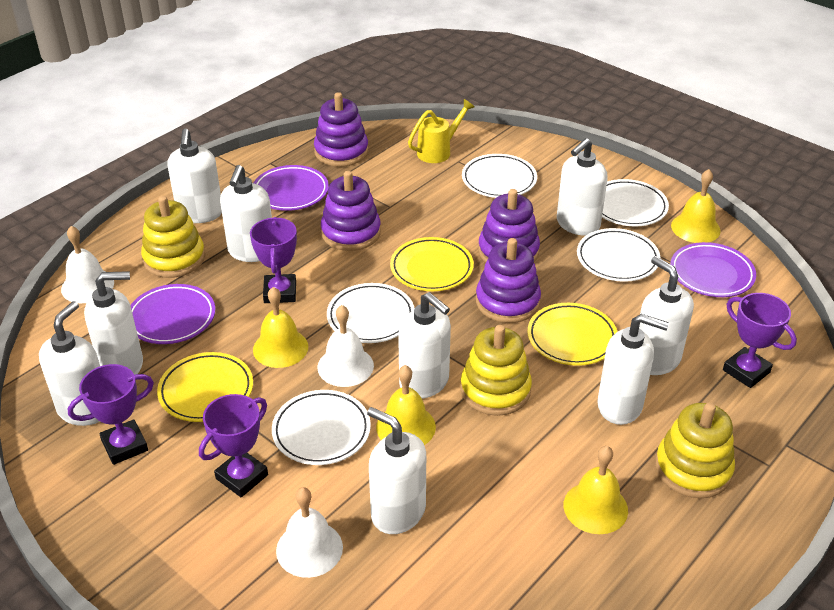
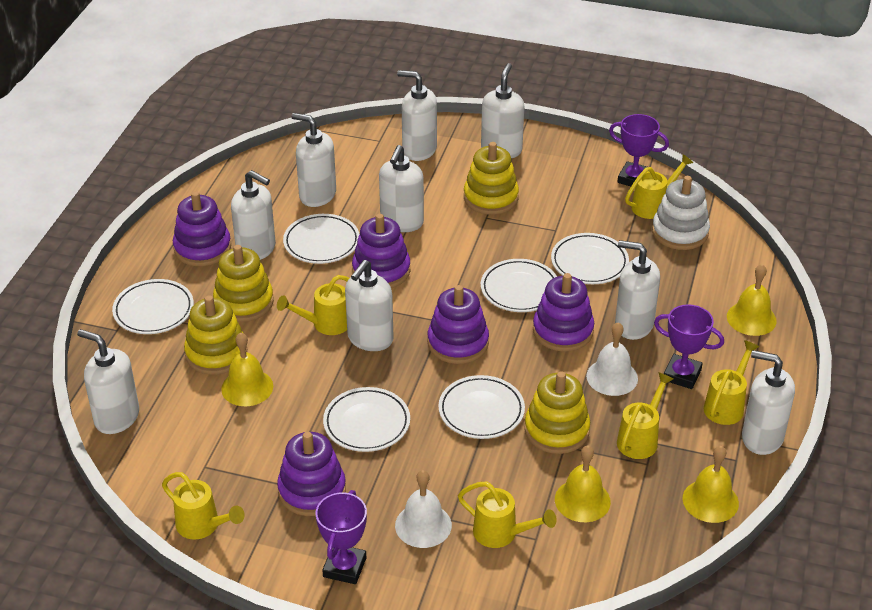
purple plate: 3 -> 0
purple stacking toy: 4 -> 5
purple trophy: 4 -> 3
white bell: 3 -> 2
white plate: 5 -> 6
white stacking toy: 0 -> 1
yellow plate: 3 -> 0
yellow stacking toy: 3 -> 4
yellow watering can: 1 -> 6

